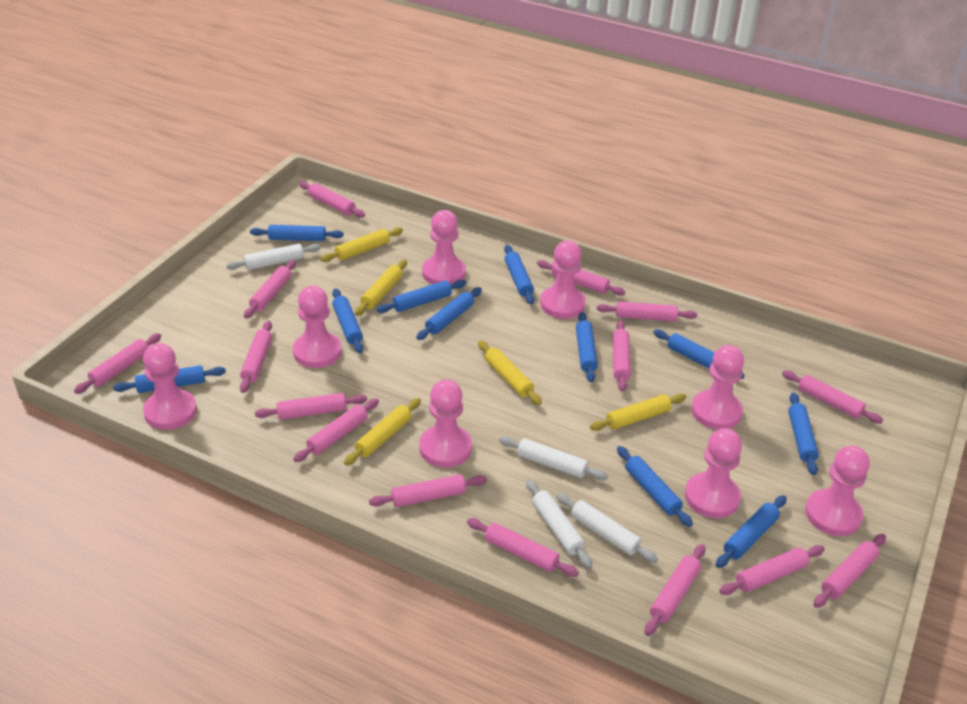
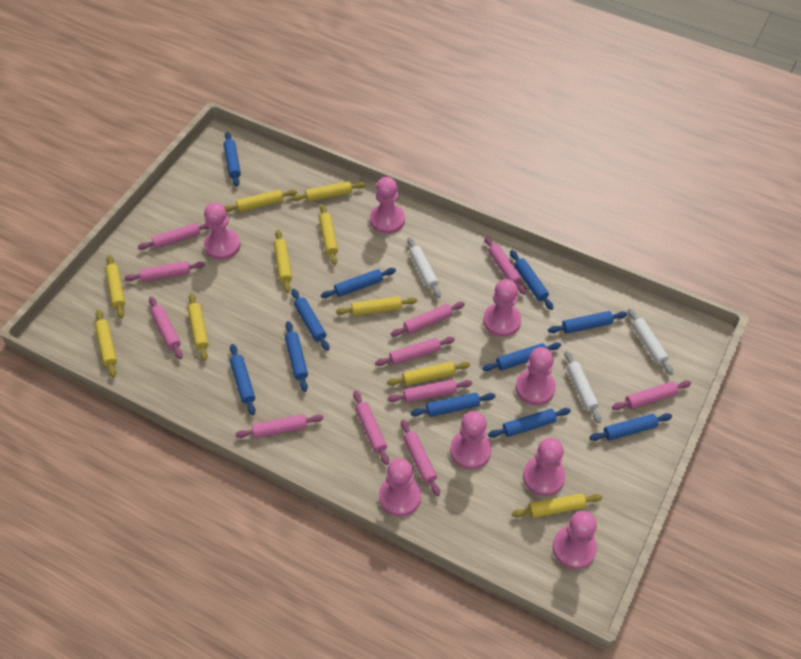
pink rolling pin: 15 -> 11
white rolling pin: 4 -> 3
yellow rolling pin: 5 -> 10

